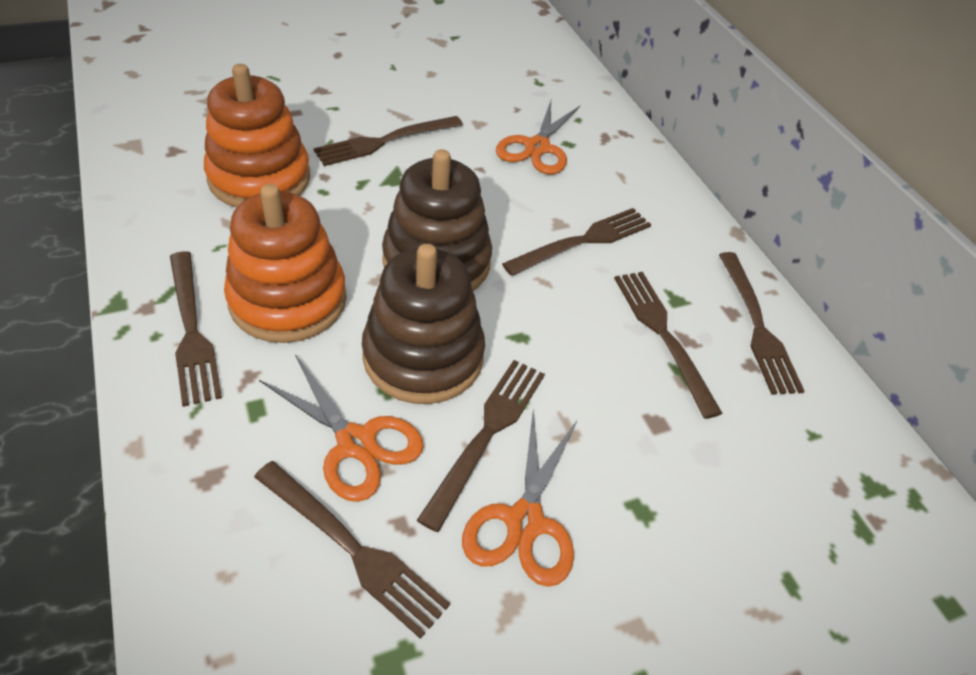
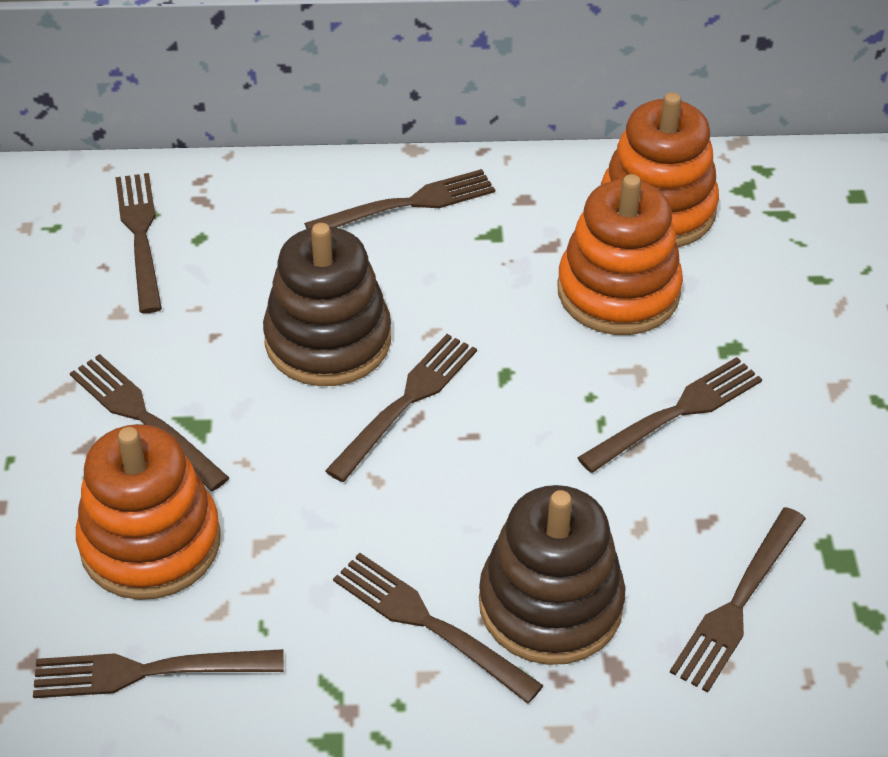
brown fork: 7 -> 8
orange scissors: 3 -> 0
orange stacking toy: 2 -> 3

